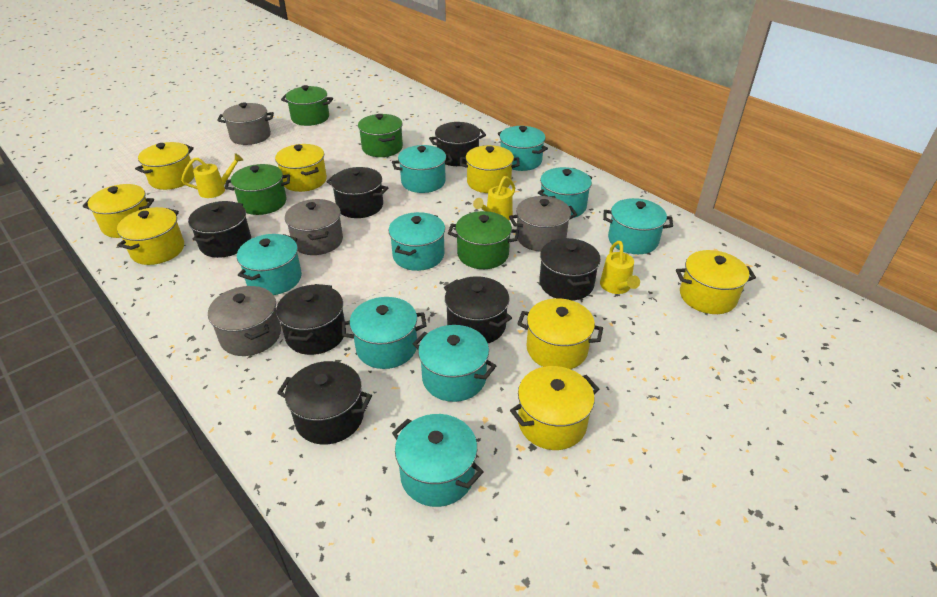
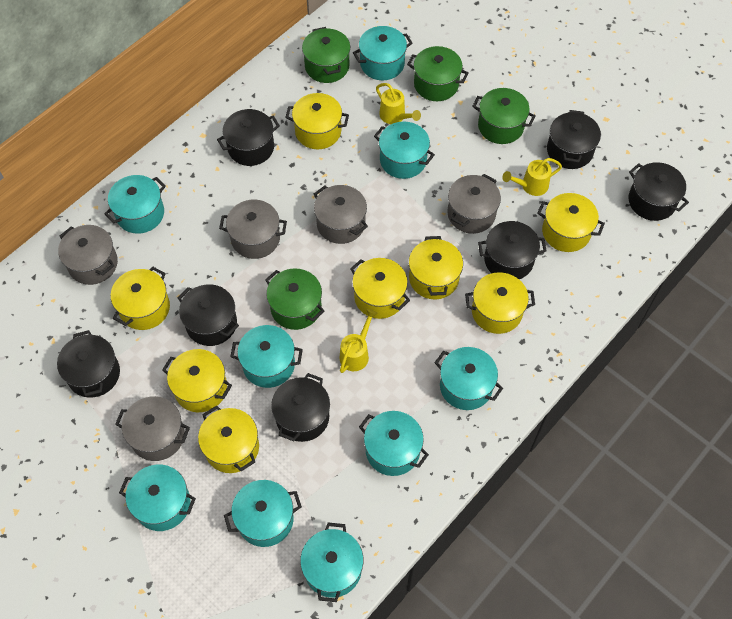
grey pot: 4 -> 5

